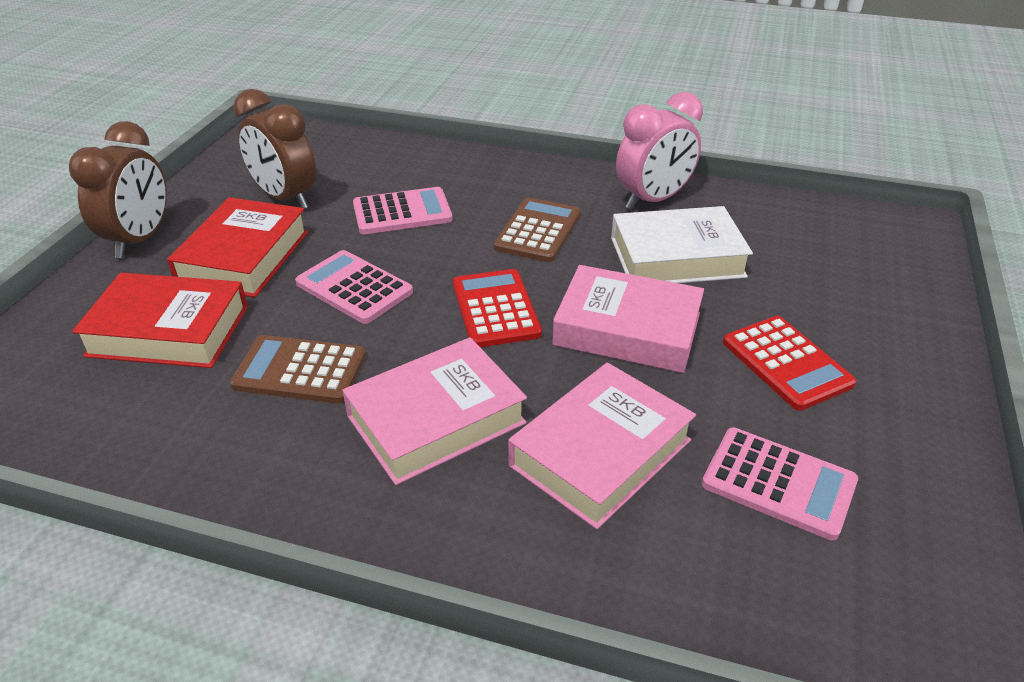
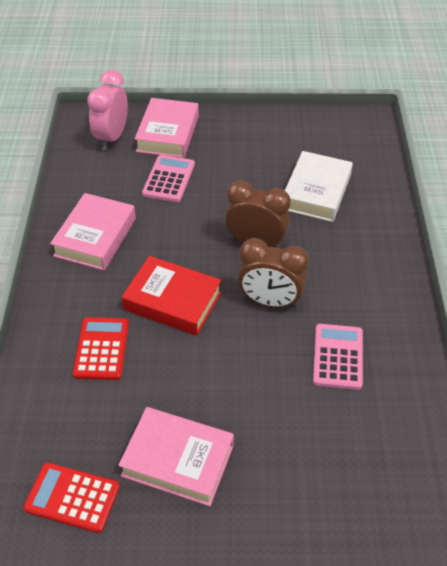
brown calculator: 2 -> 0
pink calculator: 3 -> 2
red book: 2 -> 1

